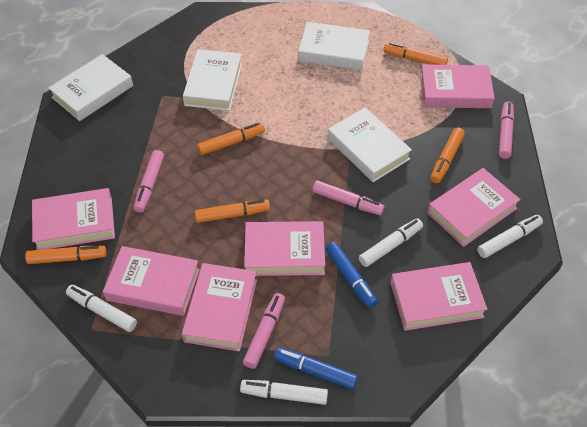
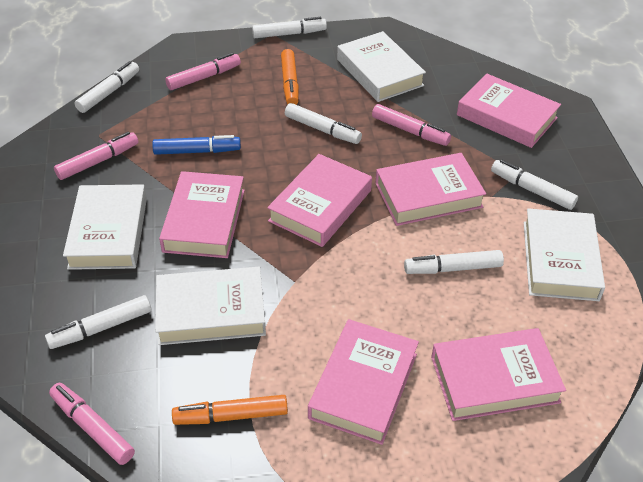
blue marker: 2 -> 1
orange marker: 5 -> 2
pink book: 7 -> 6
white marker: 4 -> 6

